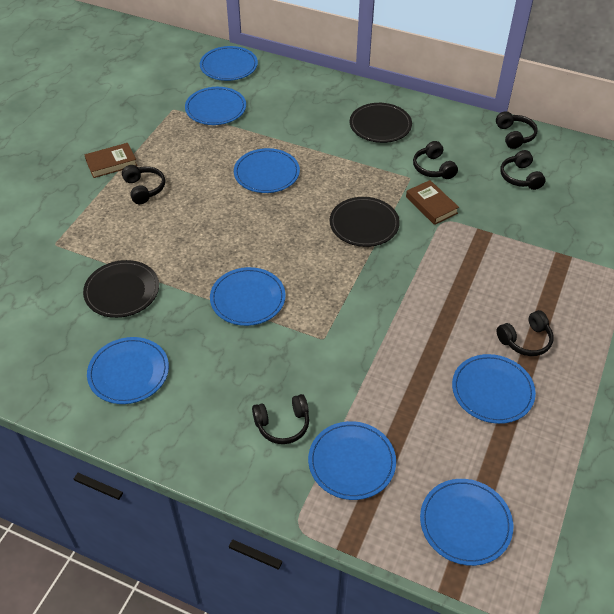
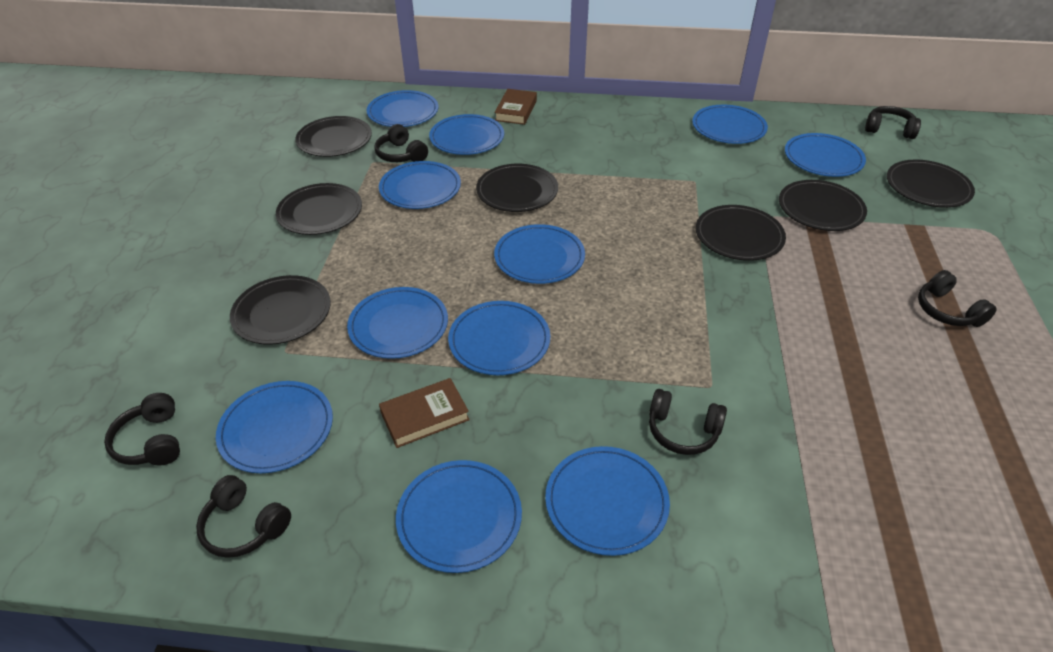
black plate: 3 -> 7
blue plate: 8 -> 11

